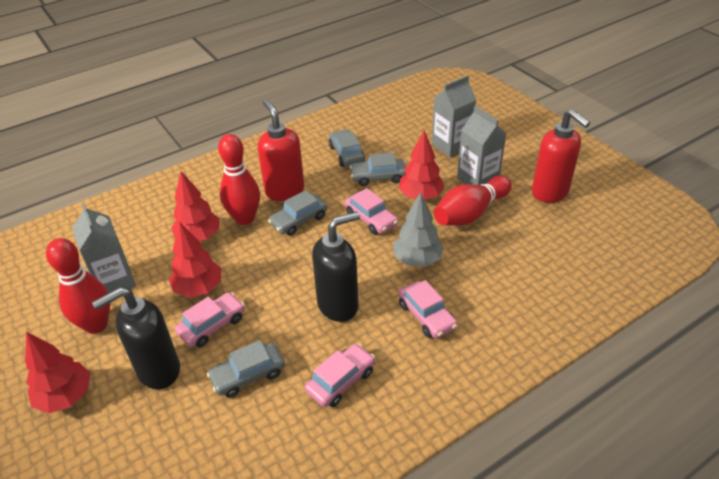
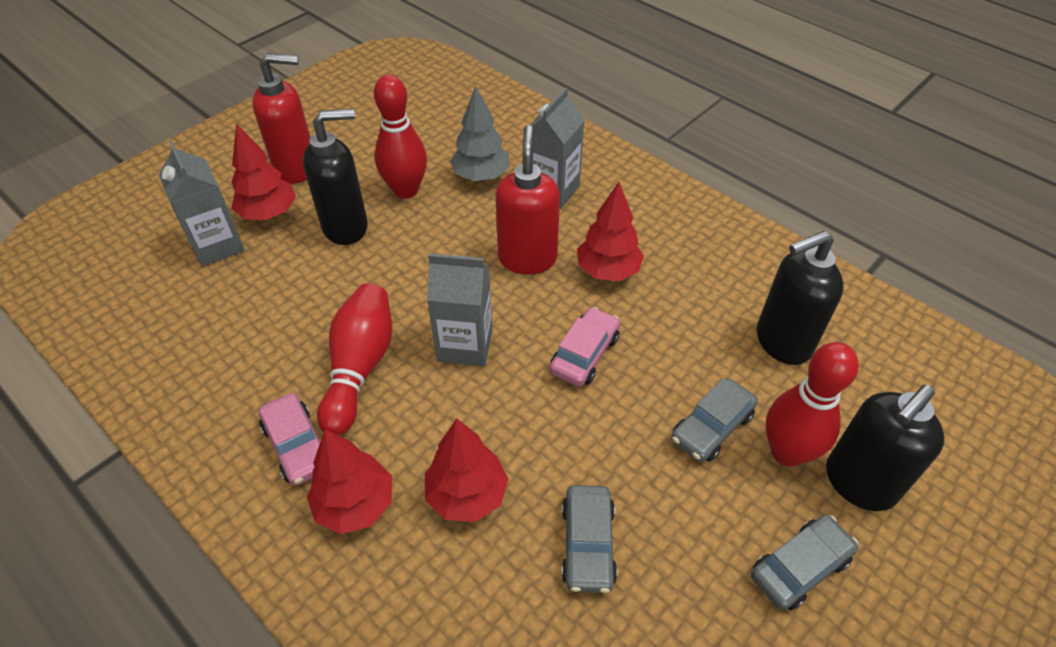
black soap dispenser: 2 -> 3
grey car: 4 -> 3
pink car: 4 -> 2

